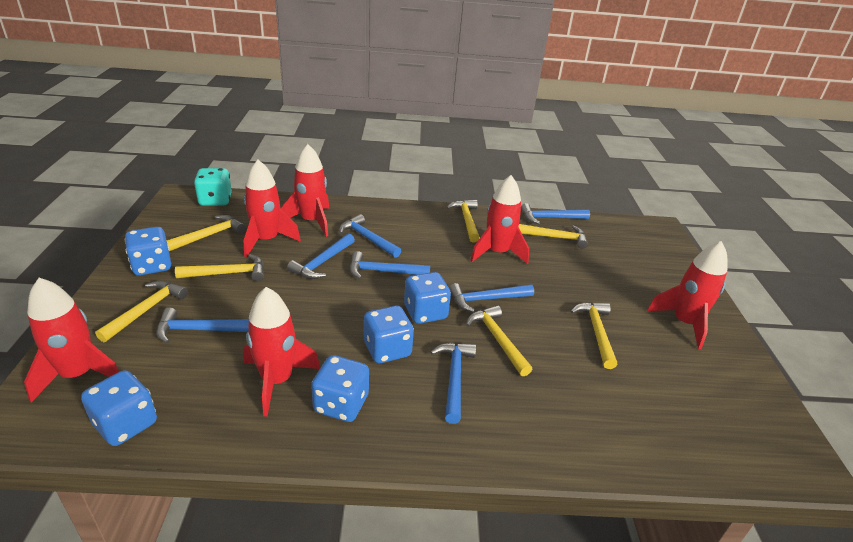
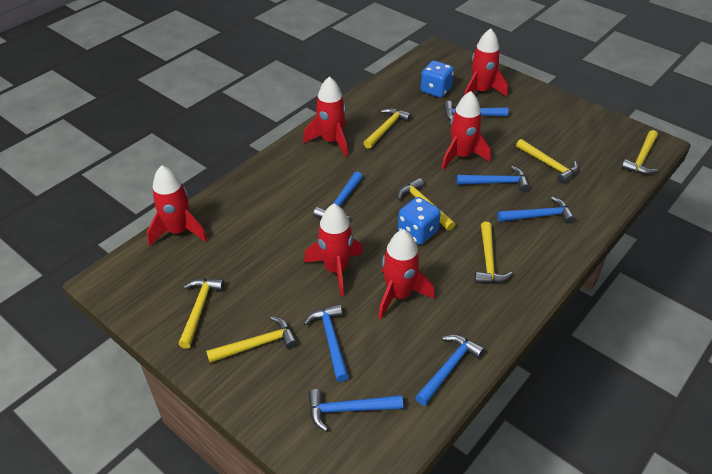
blue dice: 5 -> 2
turquoise dice: 1 -> 0

